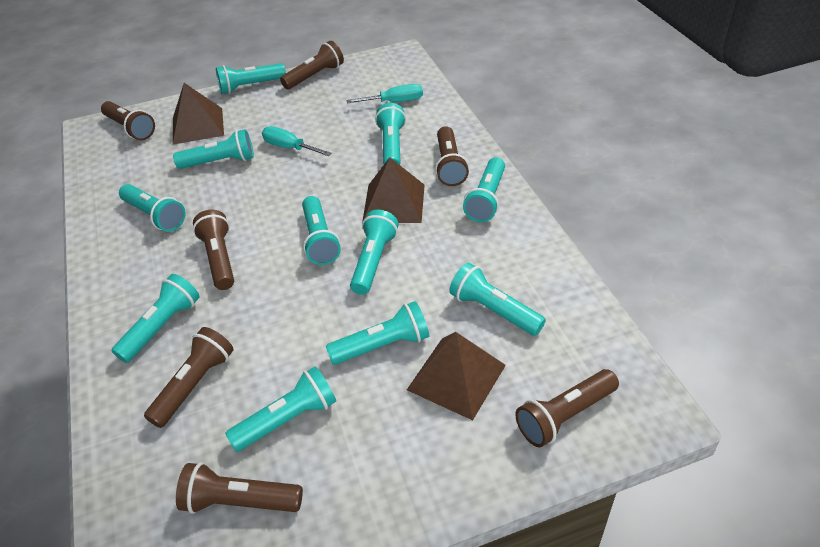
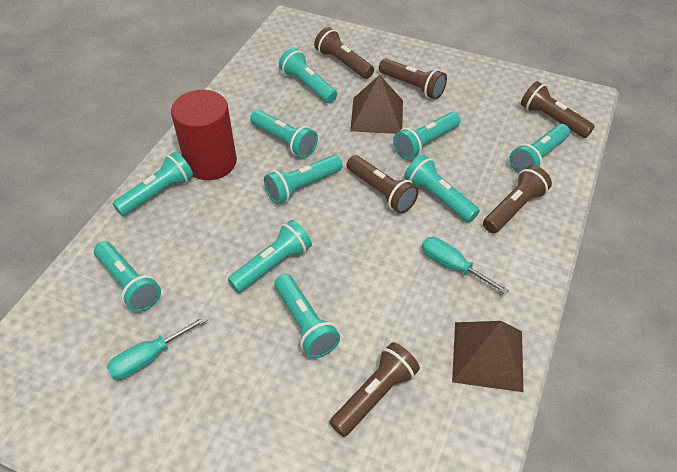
brown flashlight: 7 -> 6
brown pyramid: 3 -> 2
red cylinder: 0 -> 1
turquoise flashlight: 11 -> 10

